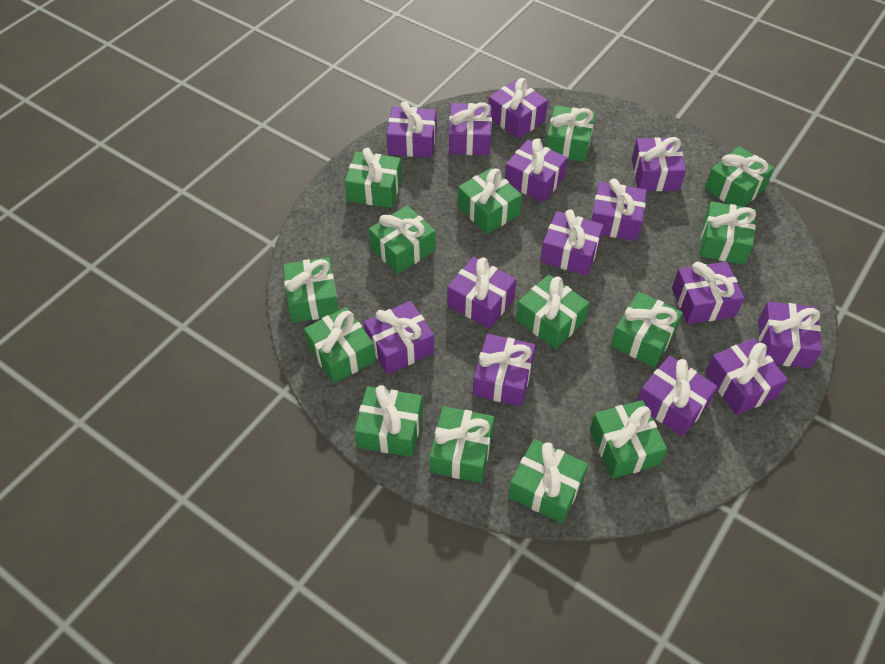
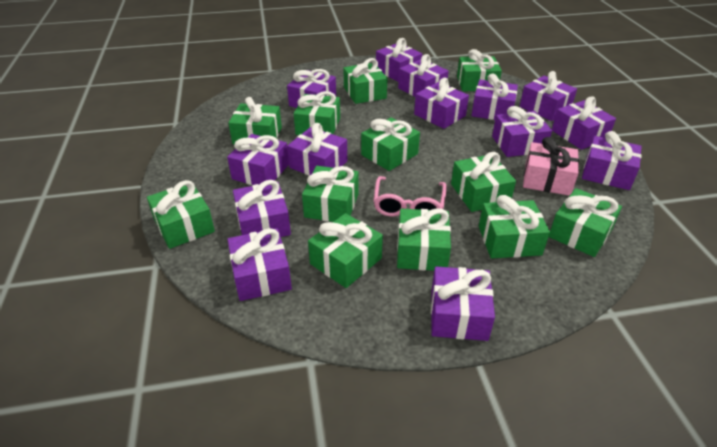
green gift: 14 -> 12
pink gift: 0 -> 1
pink glasses: 0 -> 1

